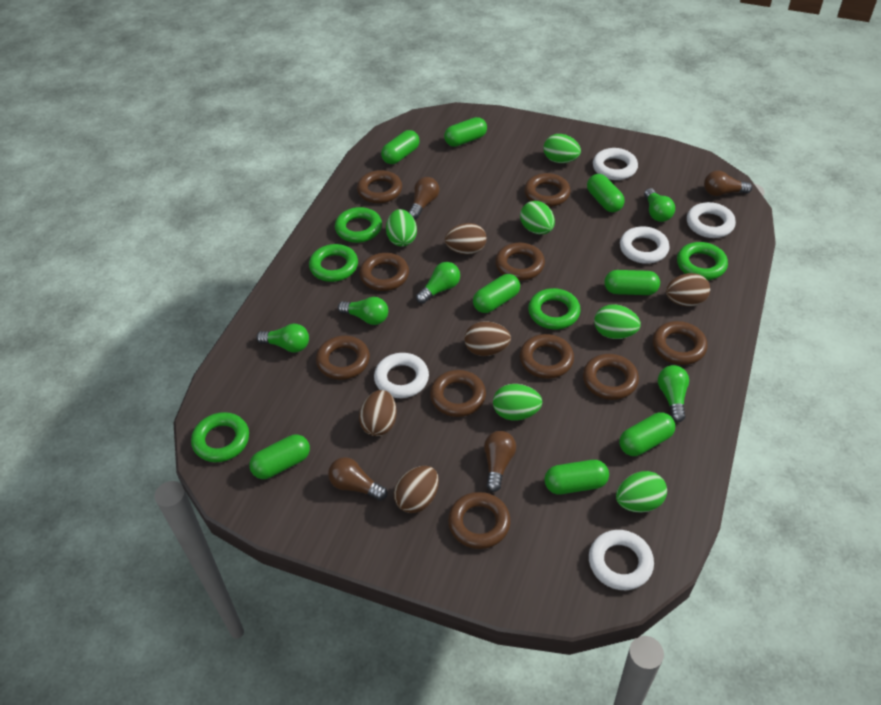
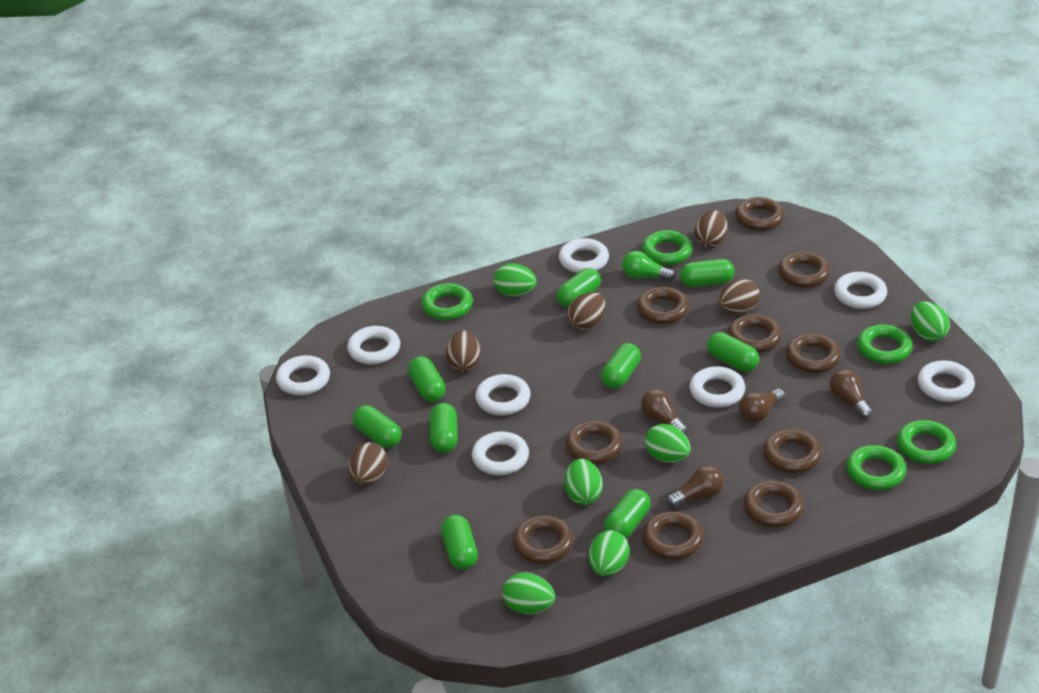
green capsule: 8 -> 9
green light bulb: 5 -> 1
white ring: 5 -> 8

